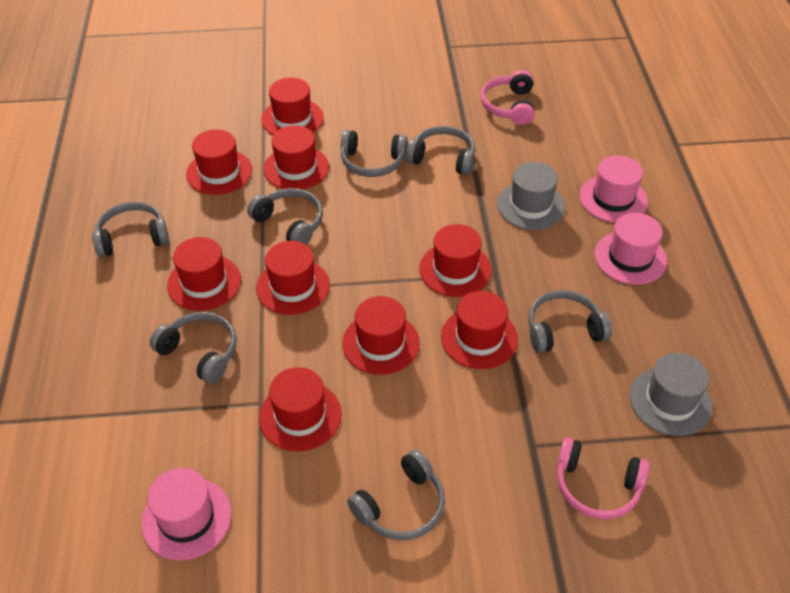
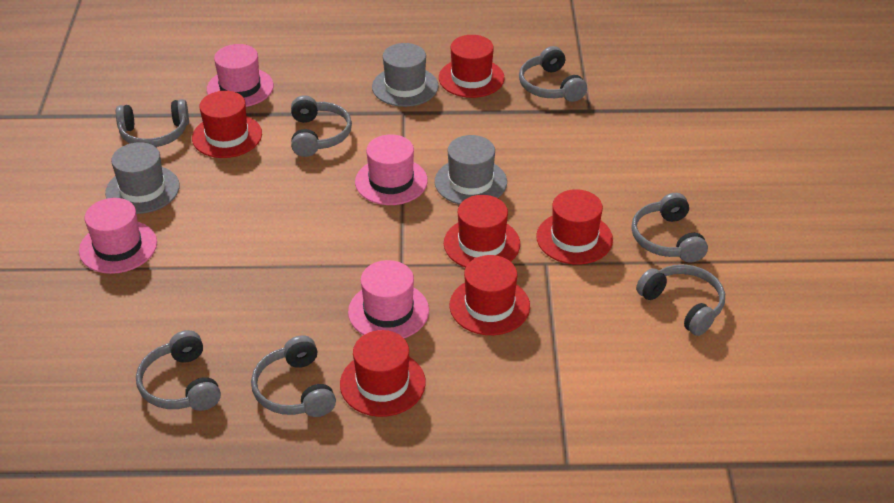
grey hat: 2 -> 3
pink hat: 3 -> 4
pink headphones: 2 -> 0
red hat: 9 -> 6

